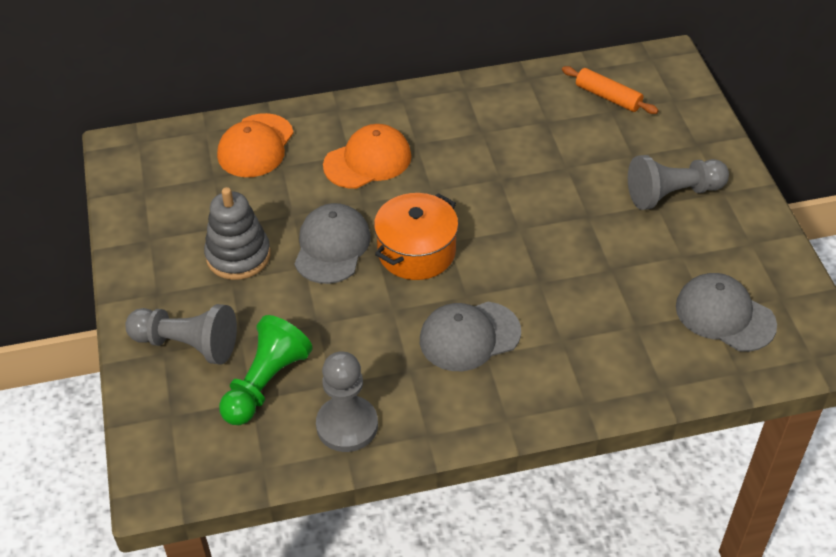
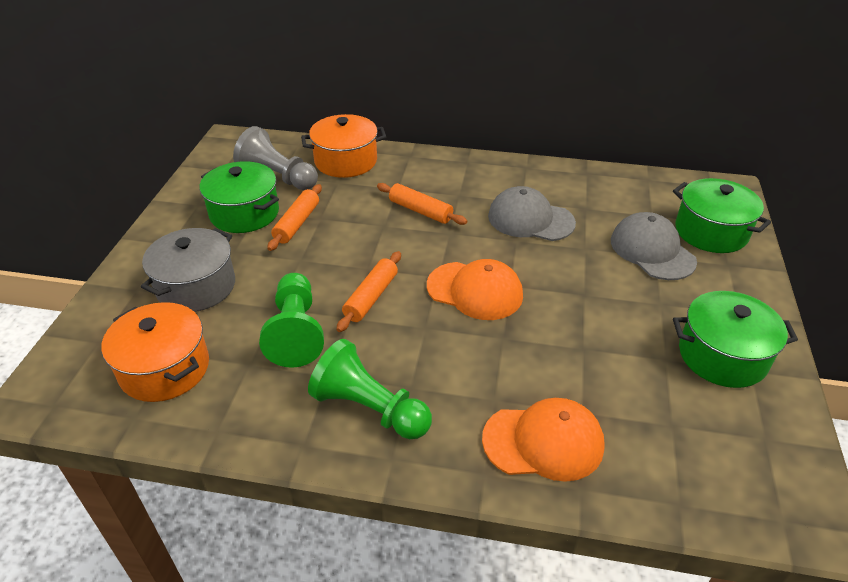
green pawn: 1 -> 2
green pot: 0 -> 3
grey cap: 3 -> 2
grey pawn: 3 -> 1
grey pot: 0 -> 1
grey stacking toy: 1 -> 0
orange pot: 1 -> 2
orange rolling pin: 1 -> 3

